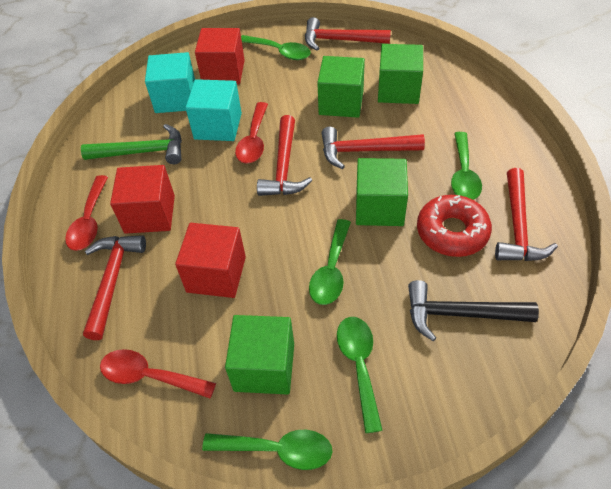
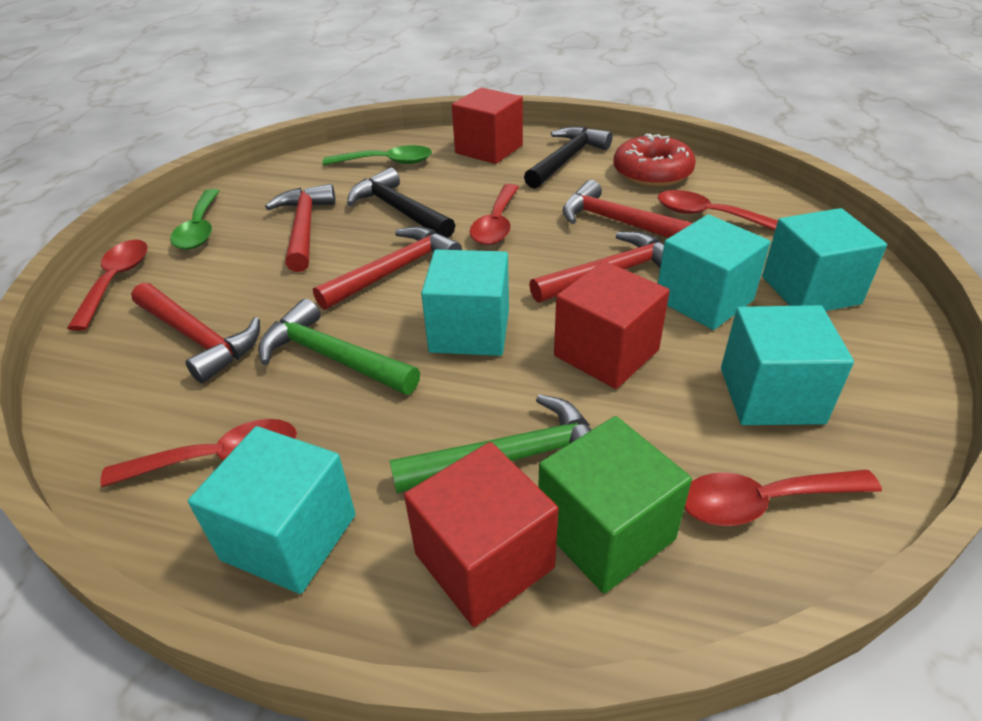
black hammer: 1 -> 2
green cube: 4 -> 1
green hammer: 1 -> 2
green spoon: 5 -> 2
red spoon: 3 -> 5
turquoise cube: 2 -> 5

